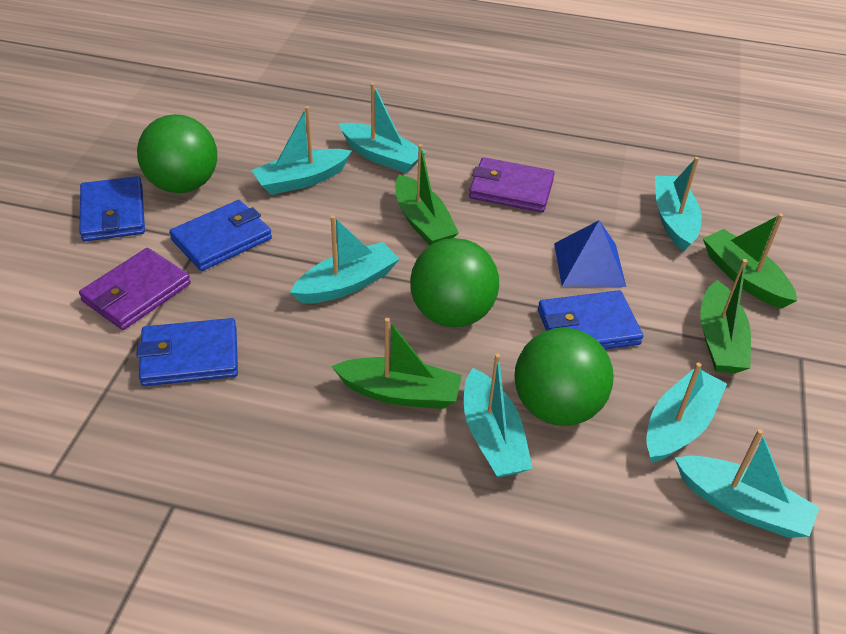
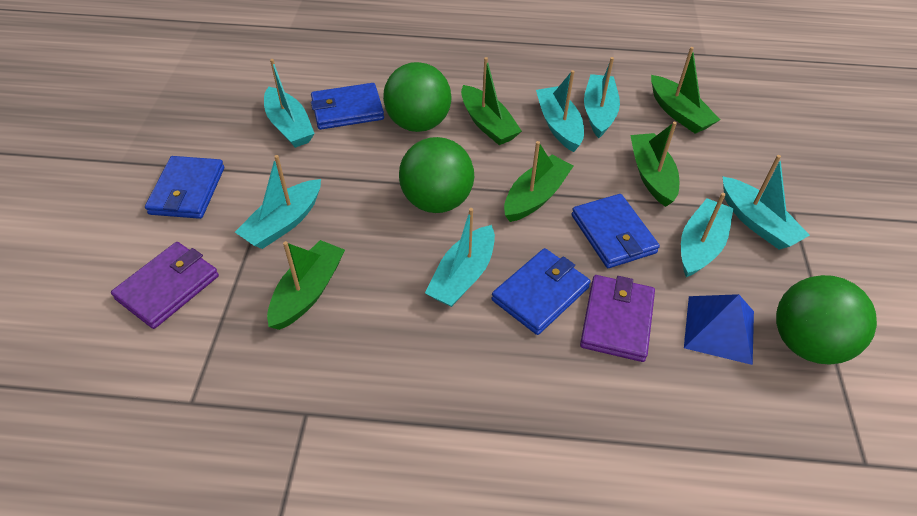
green boat: 4 -> 5

